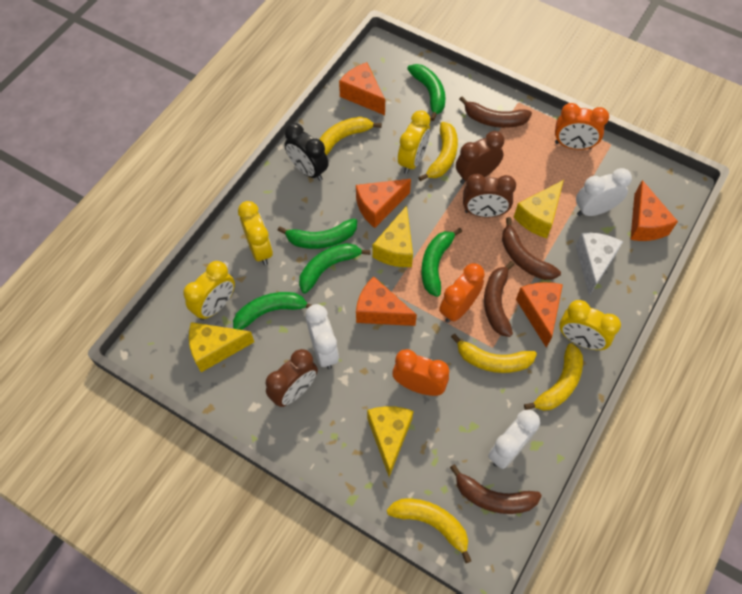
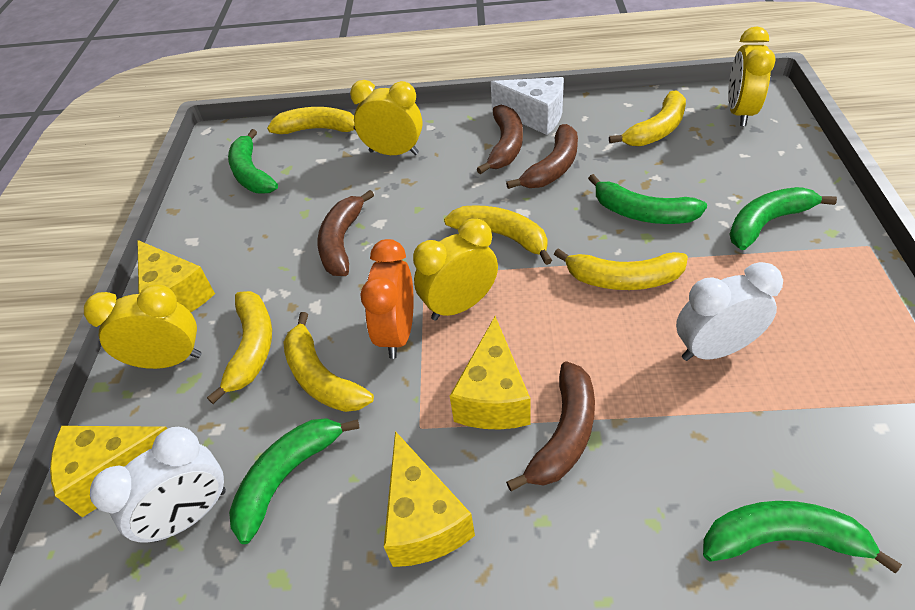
black clock: 1 -> 0
brown clock: 3 -> 0
orange cheese: 5 -> 0
orange clock: 3 -> 1
white clock: 3 -> 2
yellow banana: 5 -> 6

